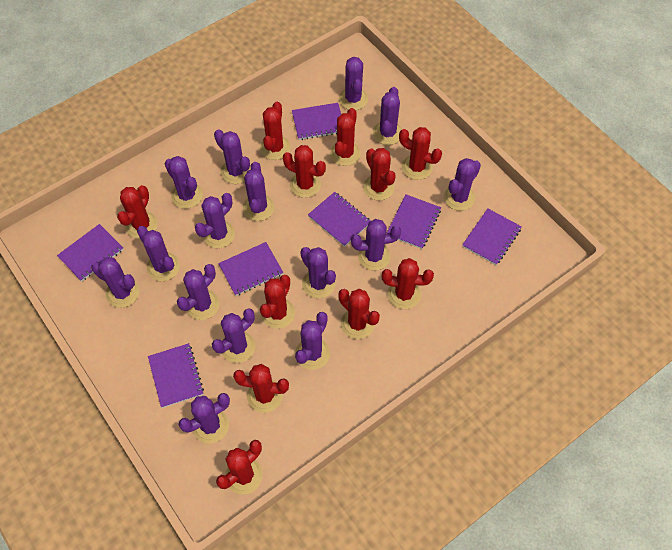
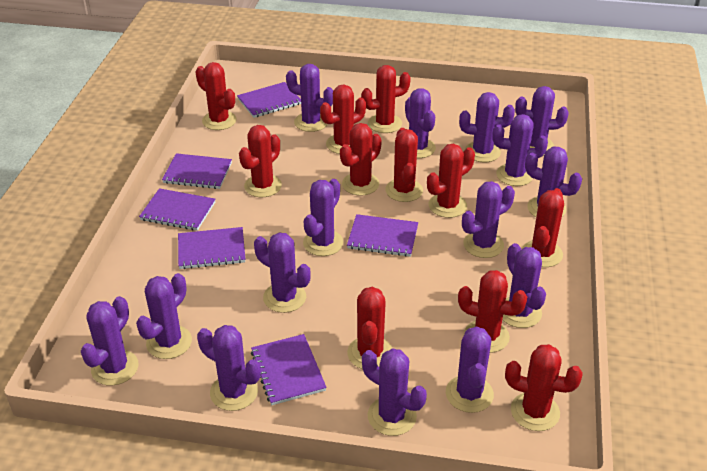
purple notebook: 7 -> 6

